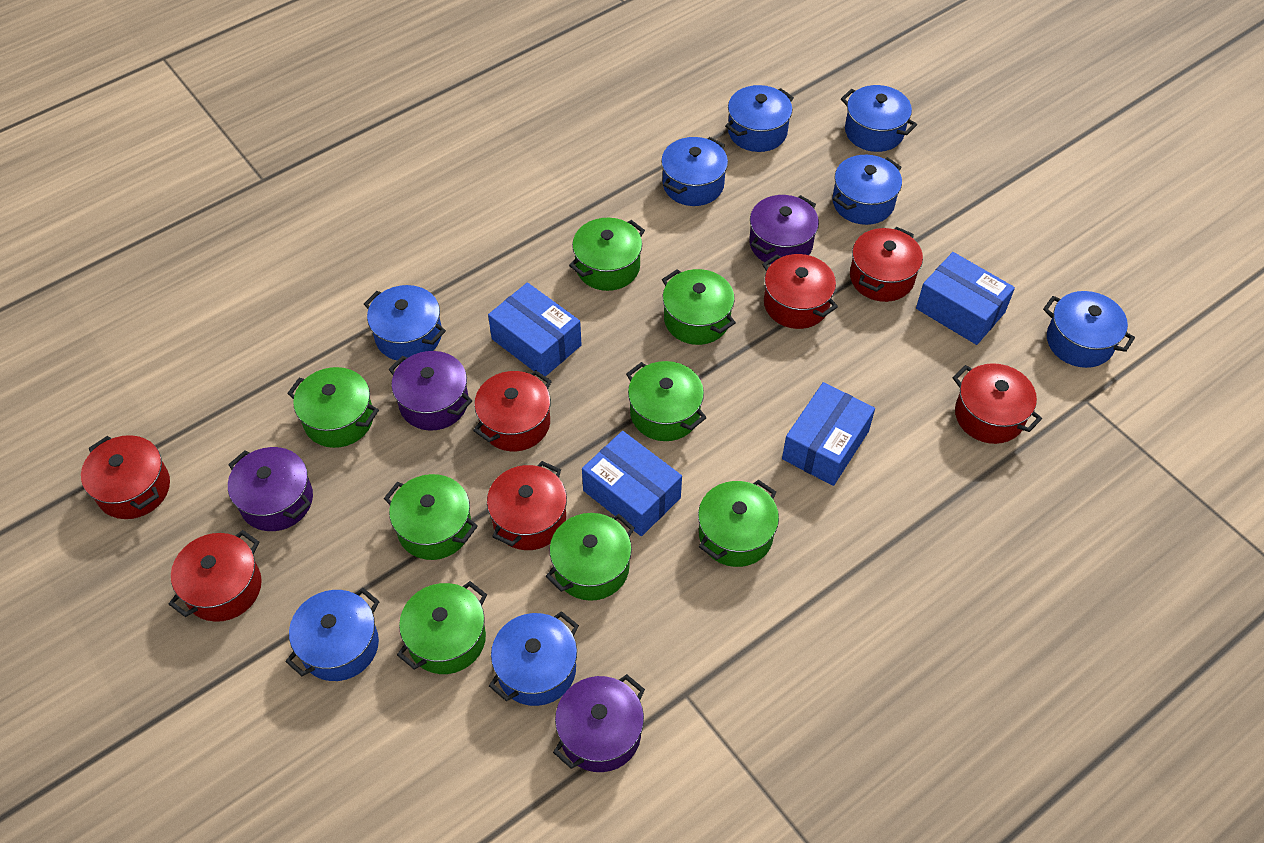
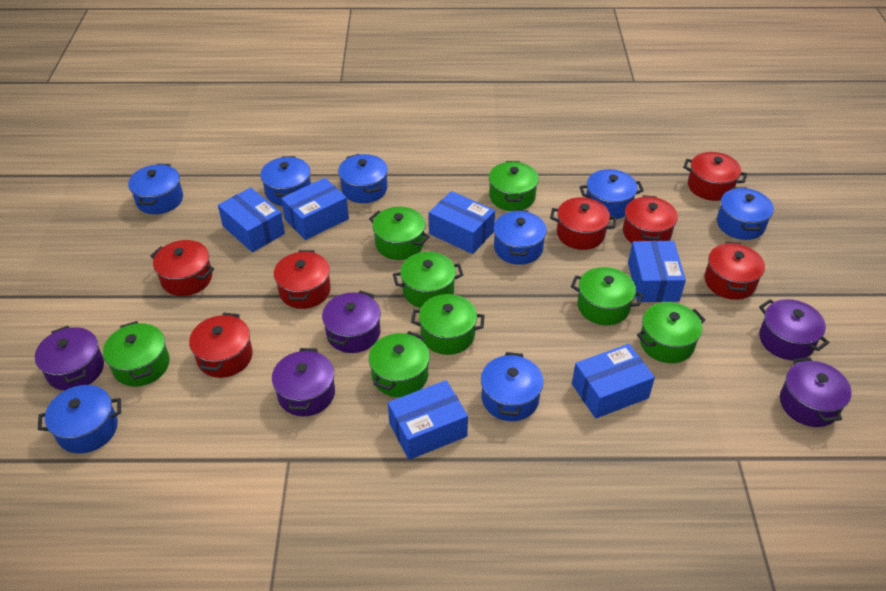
blue box: 4 -> 6
purple pot: 4 -> 5

